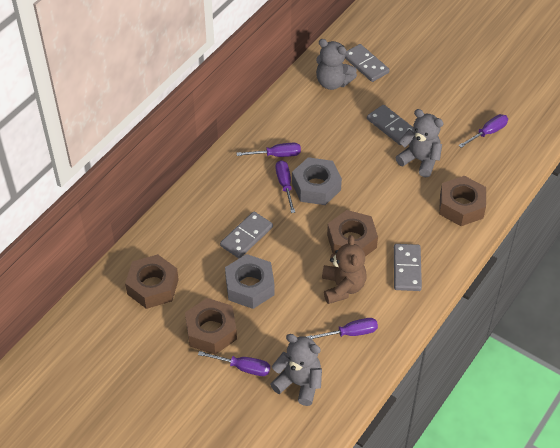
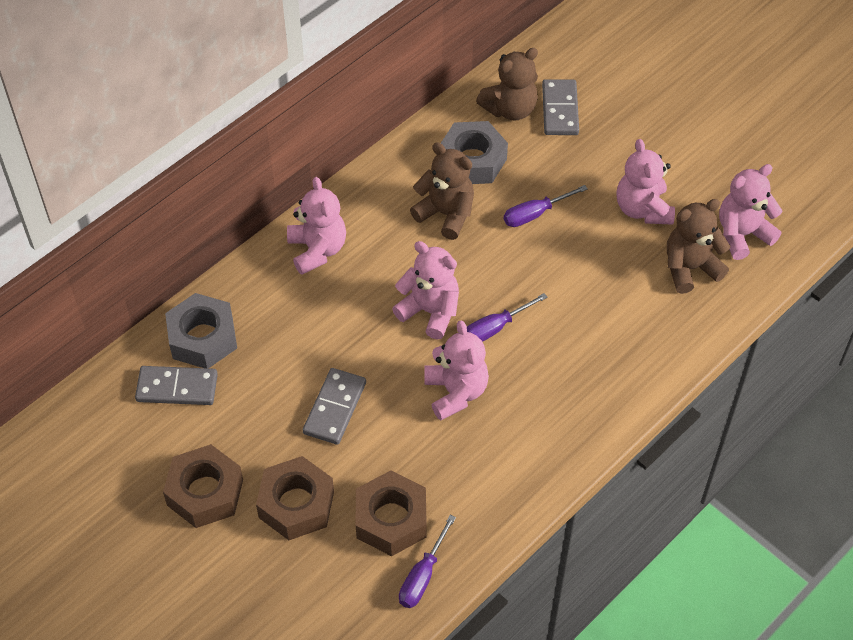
brown nut: 4 -> 3
brown teddy bear: 1 -> 3
grey domino: 4 -> 3
grey teddy bear: 3 -> 0
pink teddy bear: 0 -> 5
purple screwdriver: 5 -> 3

